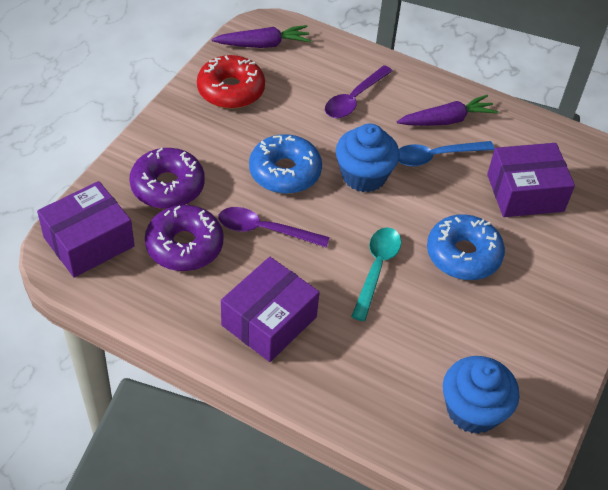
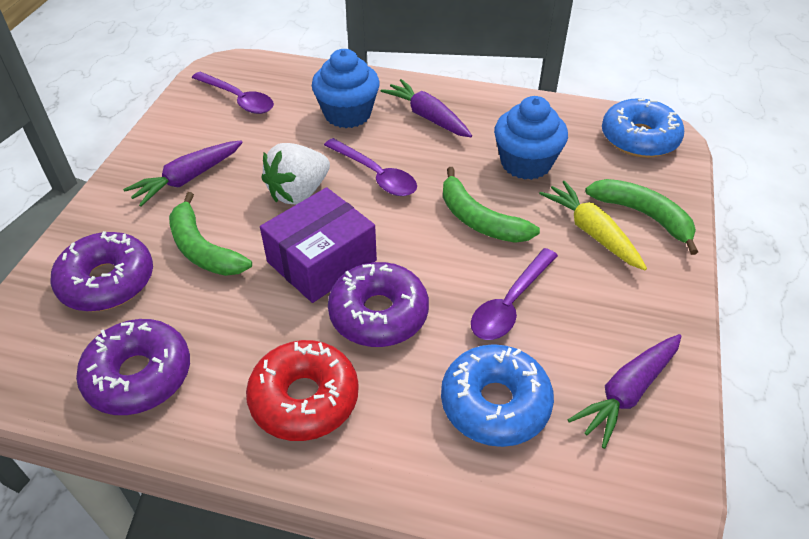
blue spoon: 1 -> 0
green banana: 0 -> 3
purple box: 3 -> 1
purple carrot: 2 -> 3
purple donut: 2 -> 3
purple spoon: 2 -> 3
turquoise spoon: 1 -> 0
white strawberry: 0 -> 1
yellow carrot: 0 -> 1

